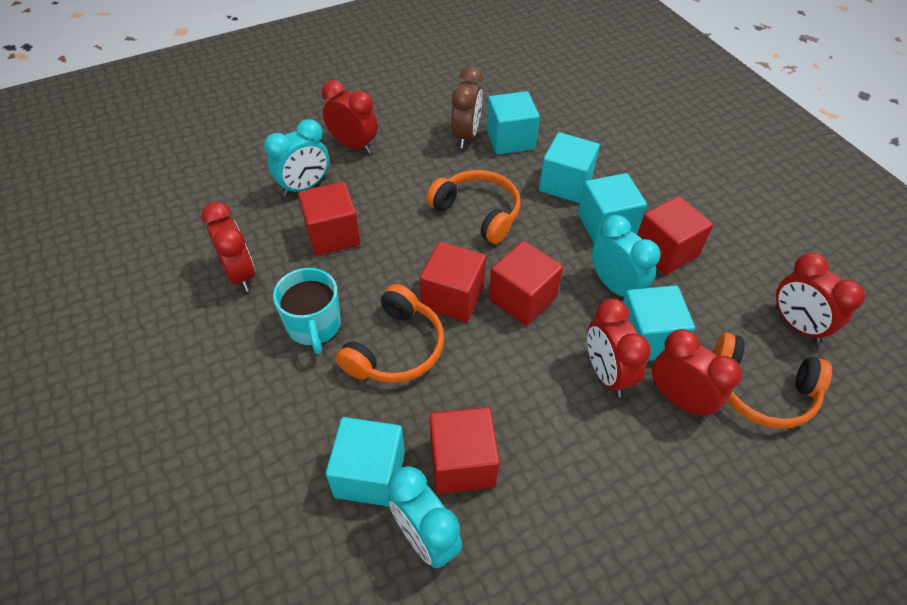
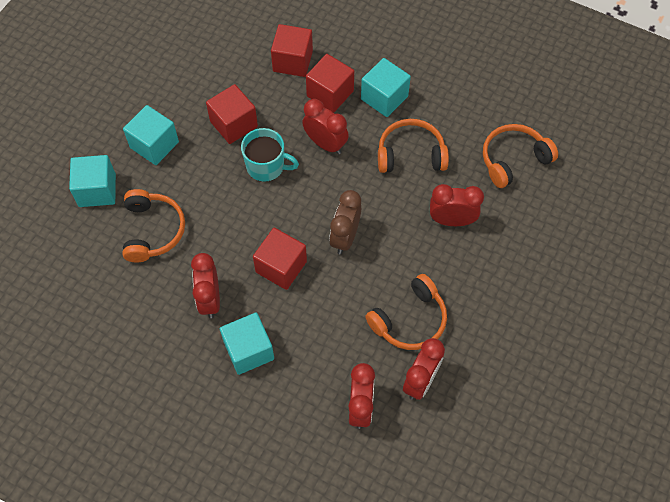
orange headphones: 3 -> 4
red cube: 5 -> 4
turquoise clock: 3 -> 0
turquoise cube: 5 -> 4

